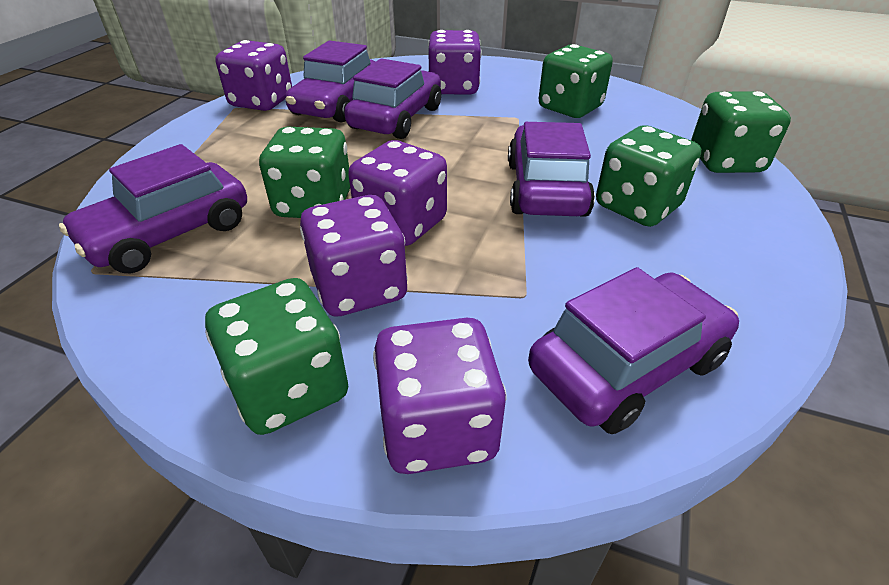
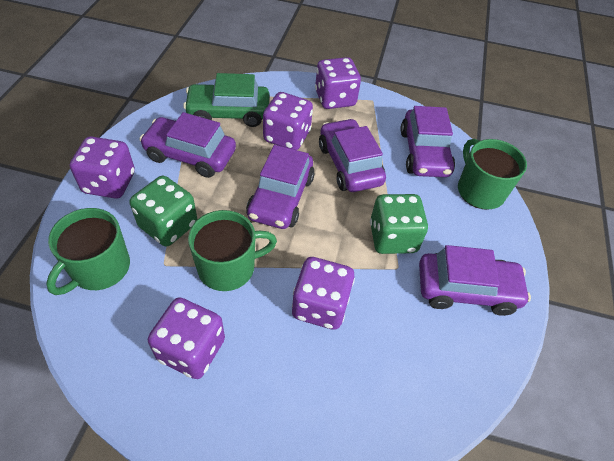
green car: 0 -> 1
green dice: 5 -> 2
green mug: 0 -> 3

